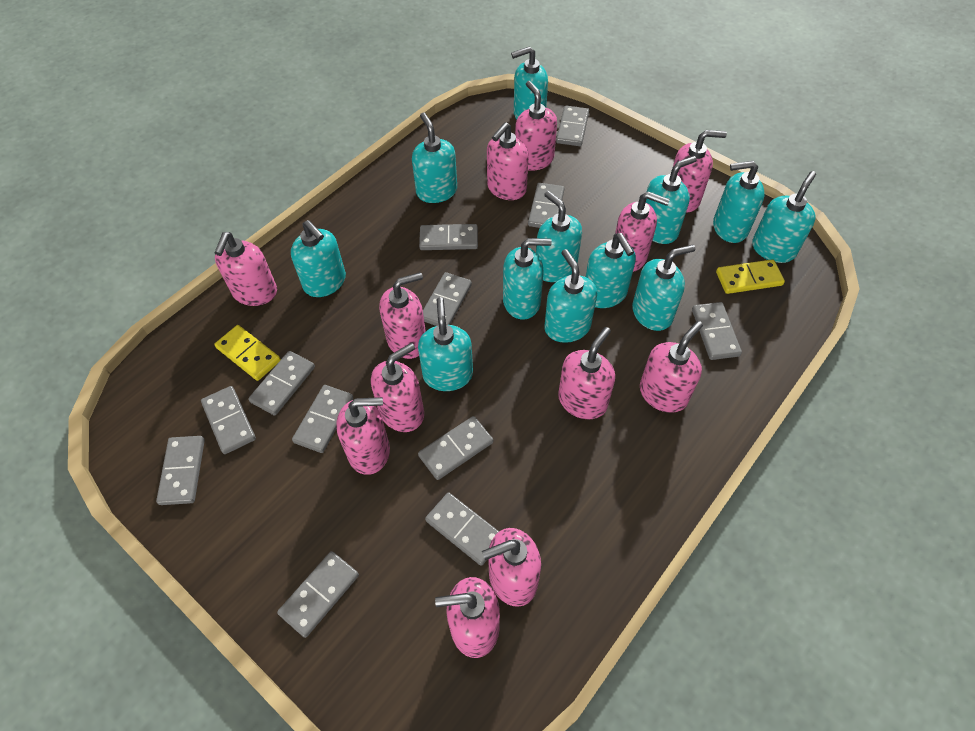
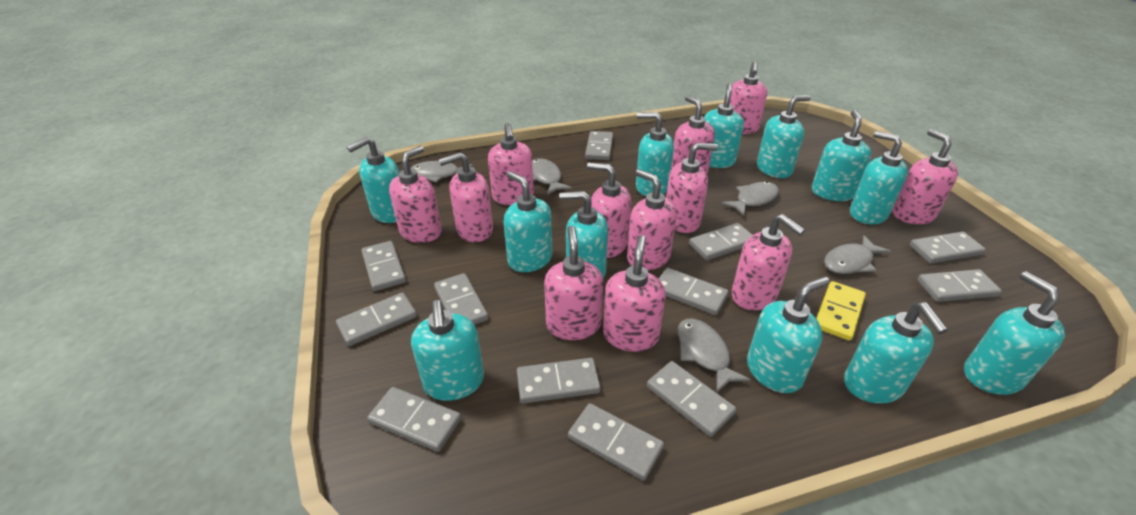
grey fish: 0 -> 5
yellow domino: 2 -> 1

